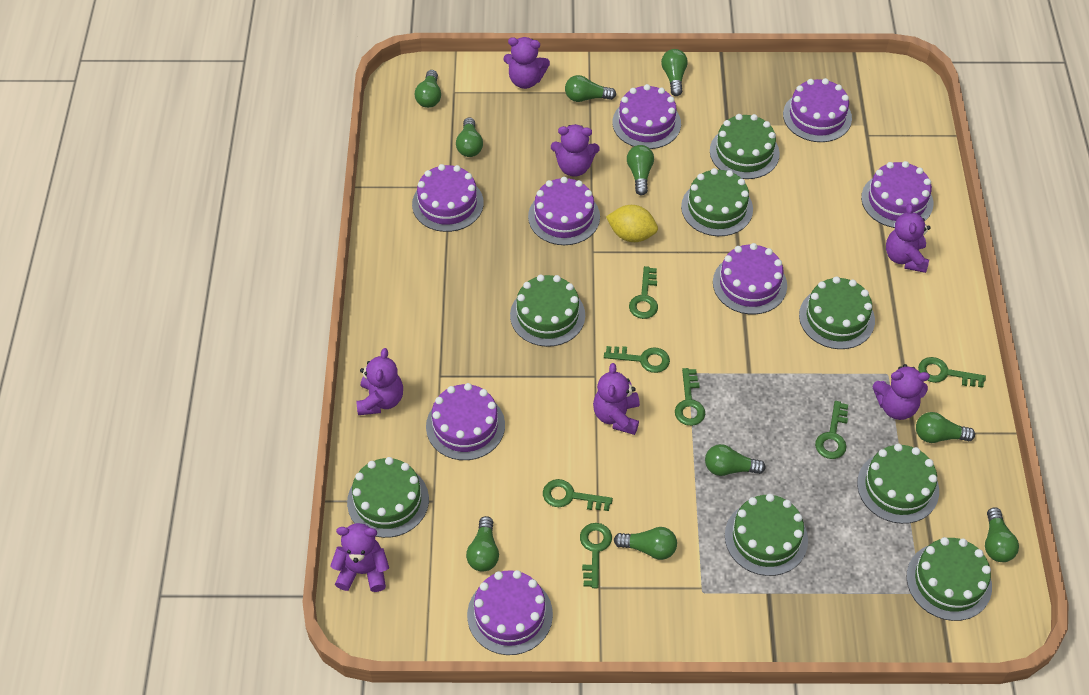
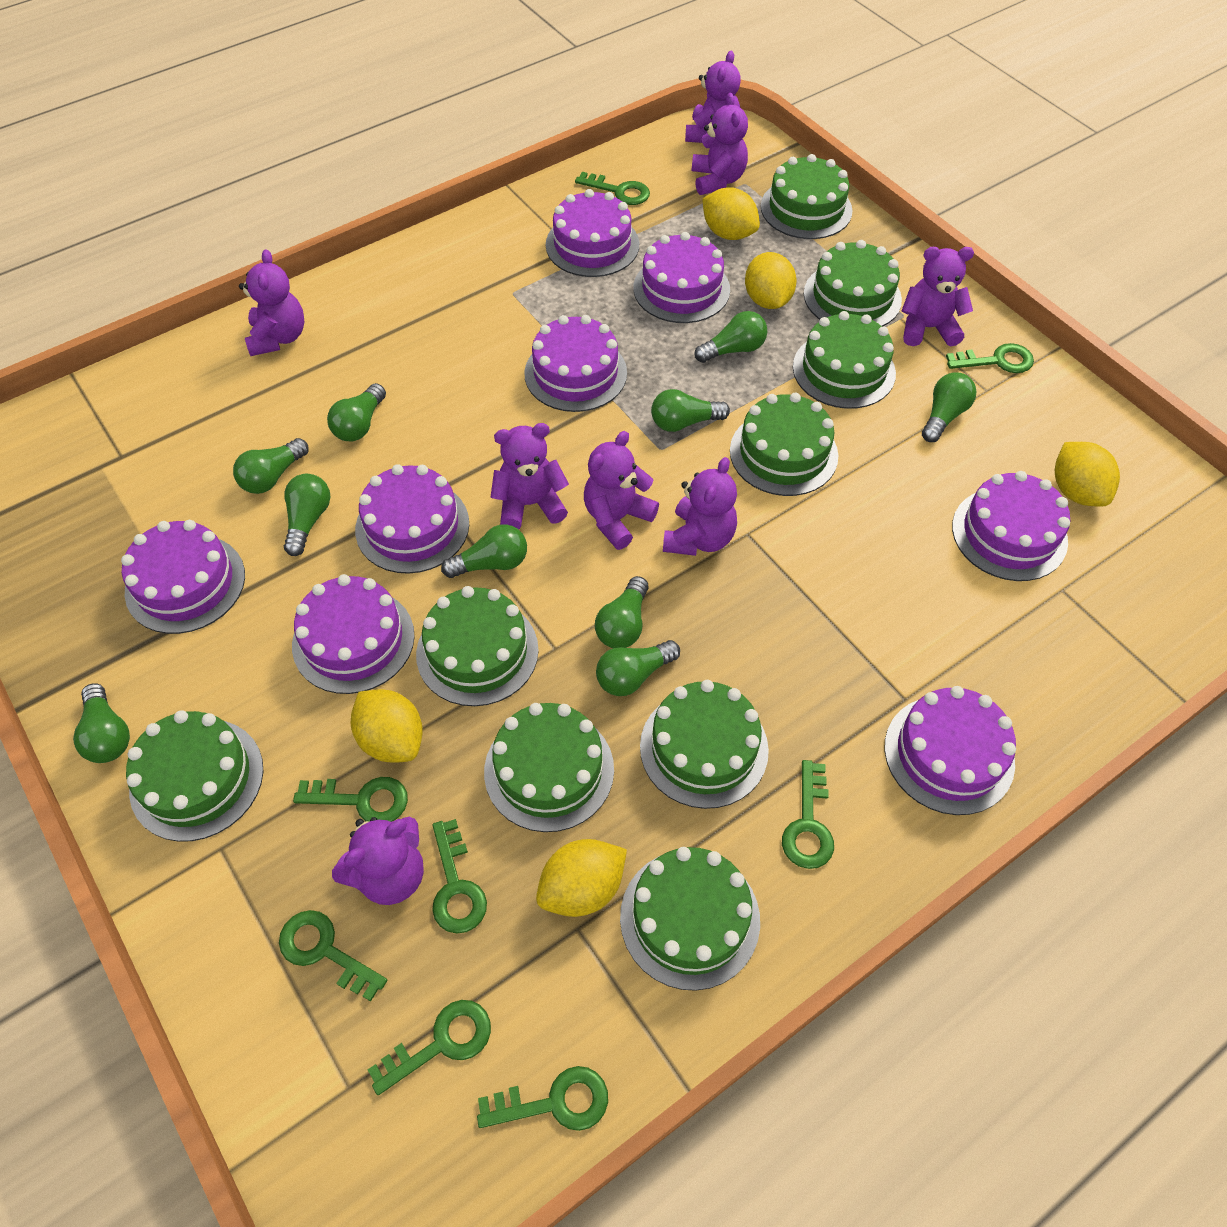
green cake: 8 -> 9
green key: 7 -> 8
purple teddy bear: 7 -> 8
yellow lemon: 1 -> 5

